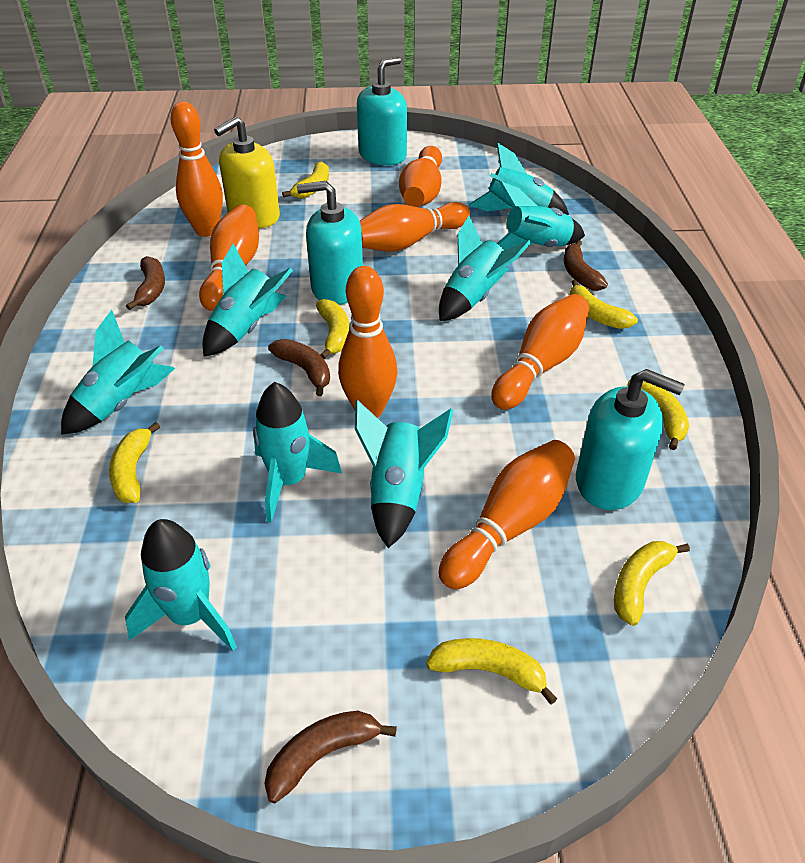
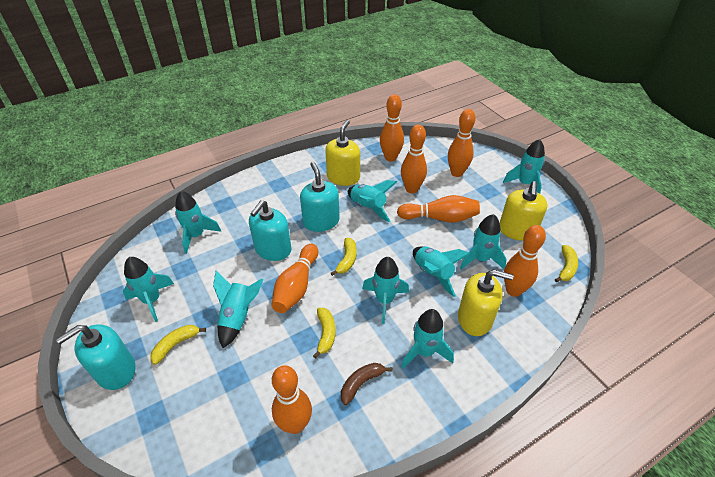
brown banana: 4 -> 1
turquoise rocket: 8 -> 9
yellow banana: 7 -> 4
yellow soap dispenser: 1 -> 3

